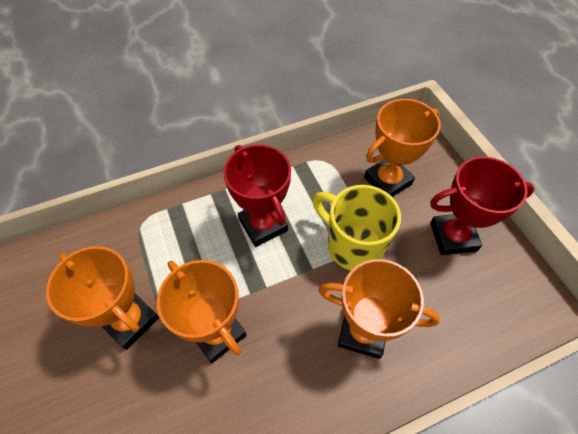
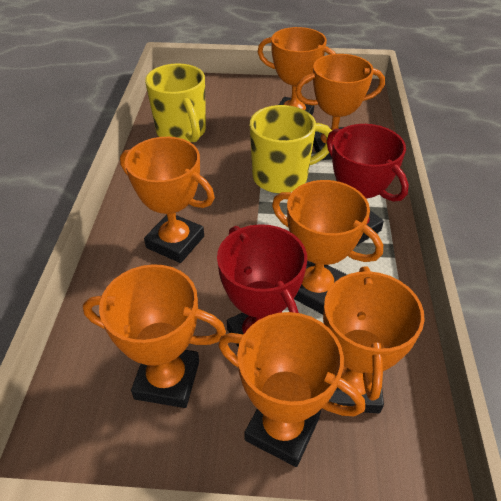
orange trophy: 4 -> 7
yellow mug: 1 -> 2

